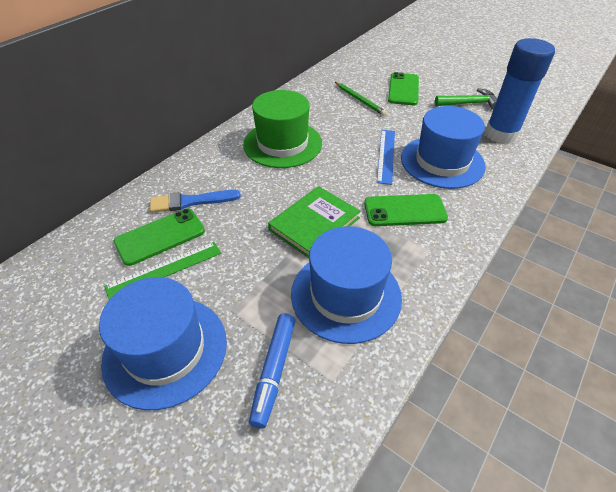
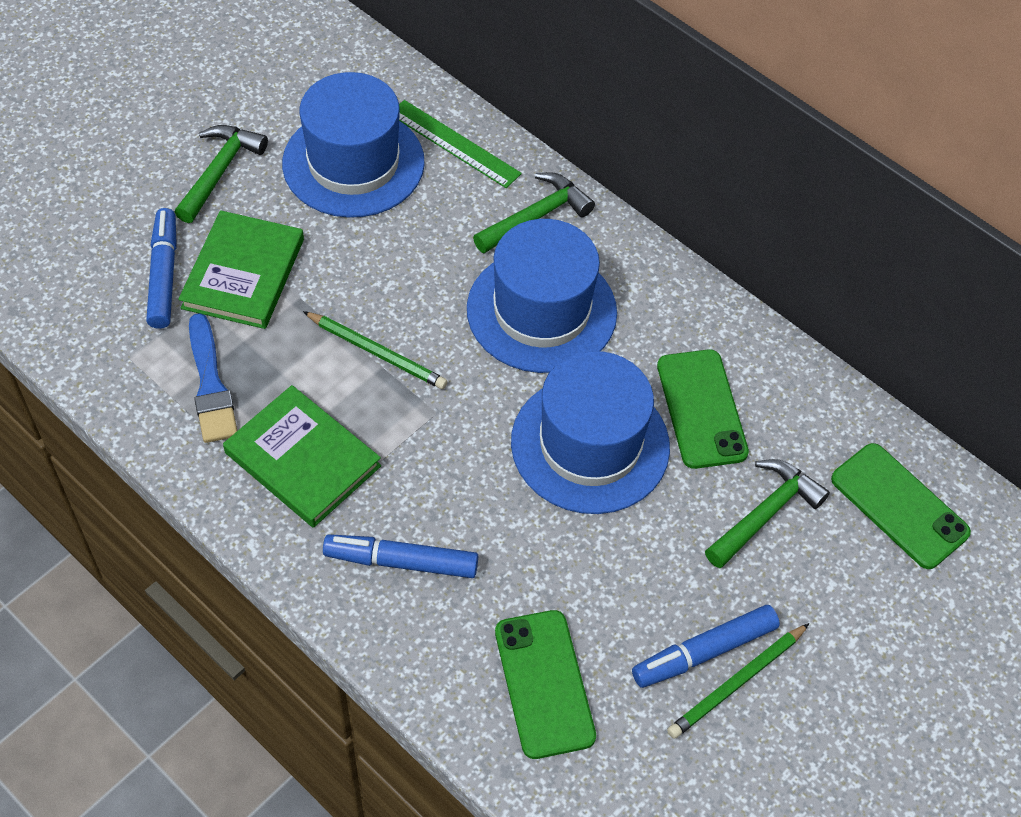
blue glue stick: 1 -> 0
blue marker: 1 -> 3
blue ruler: 1 -> 0
green book: 1 -> 2
green hammer: 1 -> 3
green hat: 1 -> 0
green pencil: 1 -> 2

